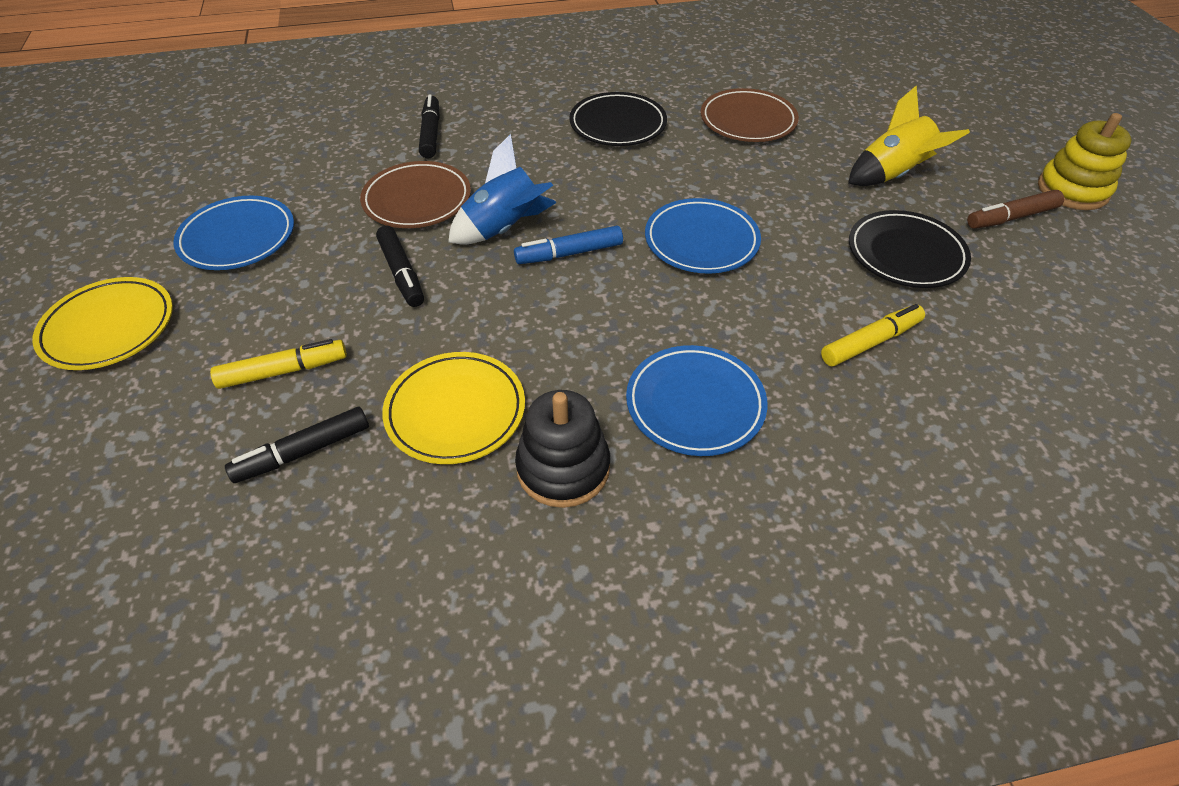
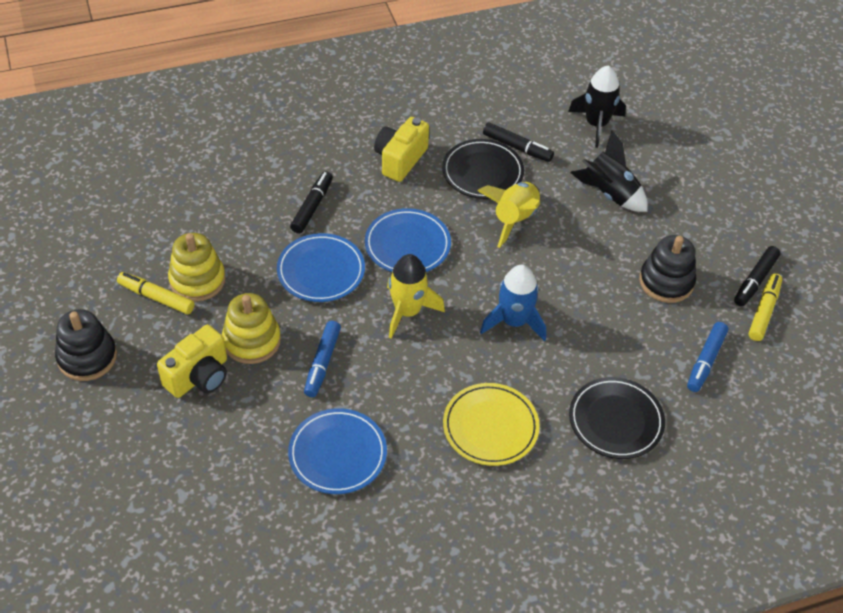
black rocket: 0 -> 2
black stacking toy: 1 -> 2
blue marker: 1 -> 2
brown marker: 1 -> 0
brown plate: 2 -> 0
yellow camera: 0 -> 2
yellow plate: 2 -> 1
yellow rocket: 1 -> 2
yellow stacking toy: 1 -> 2

